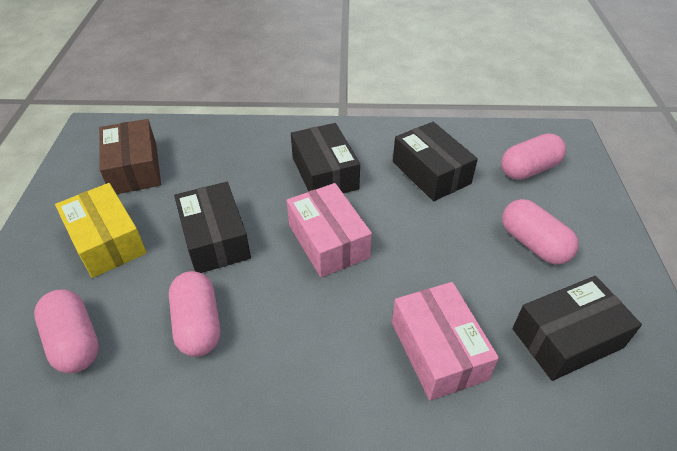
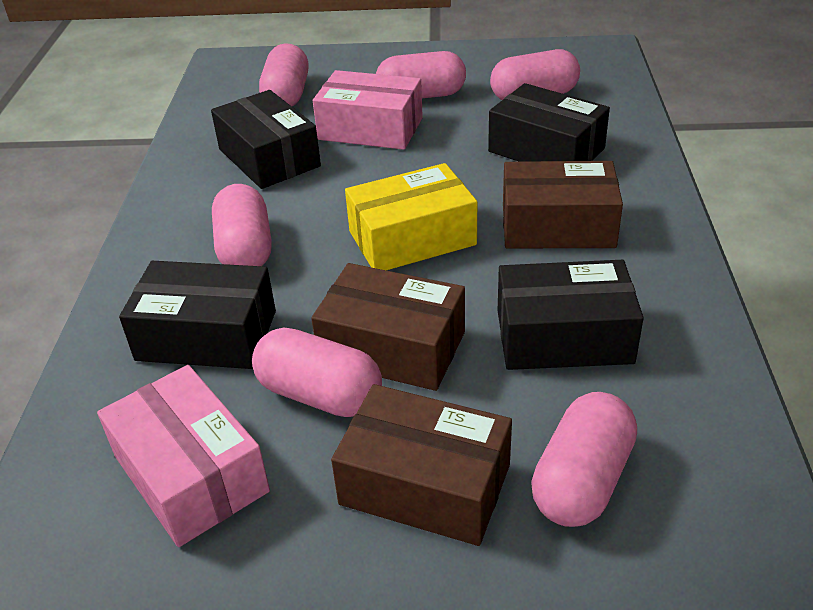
brown box: 1 -> 3
pink capsule: 4 -> 6

